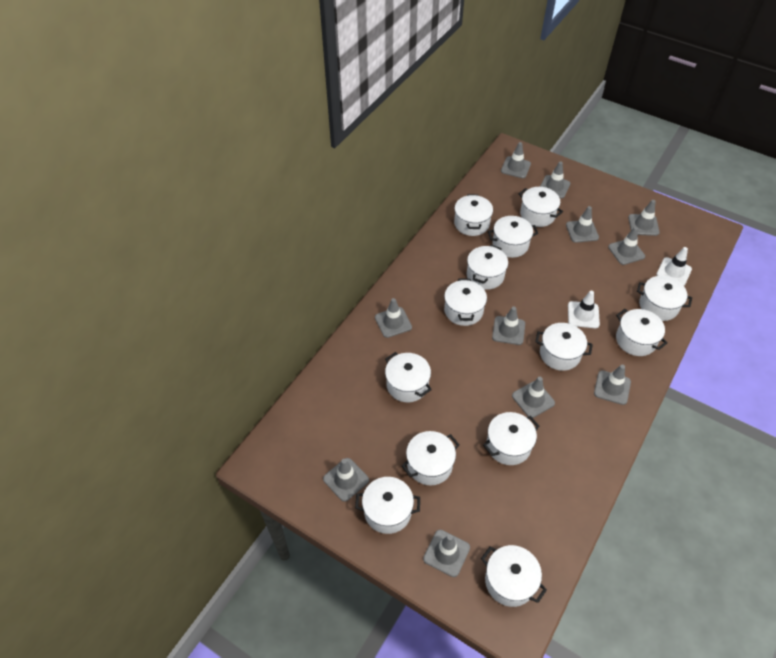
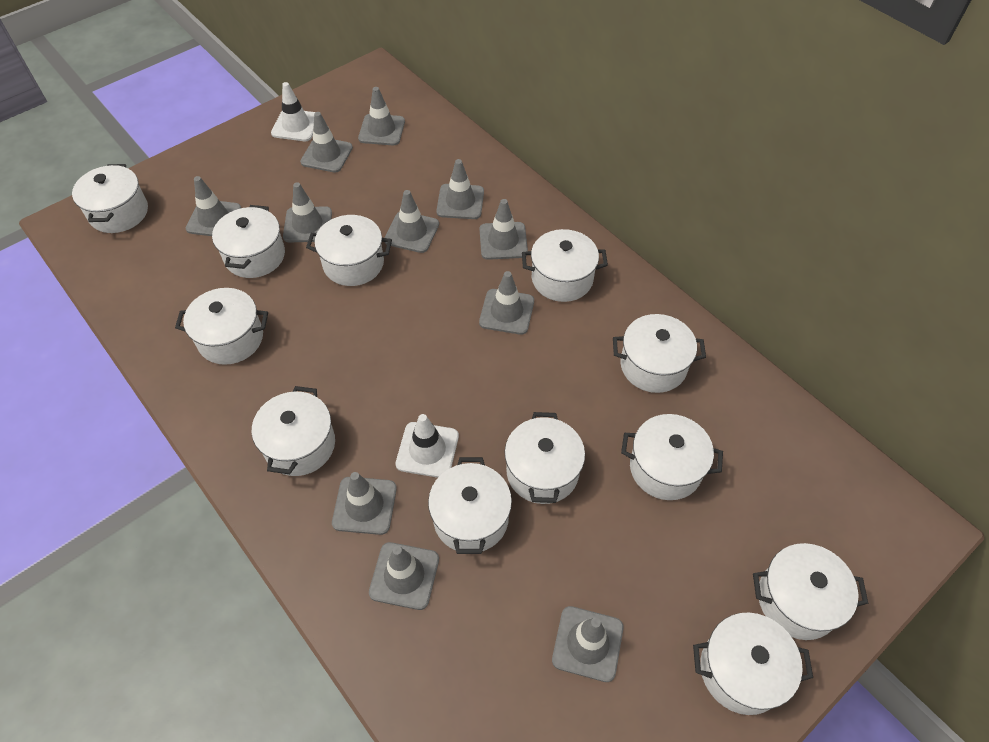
white pot: 13 -> 12

